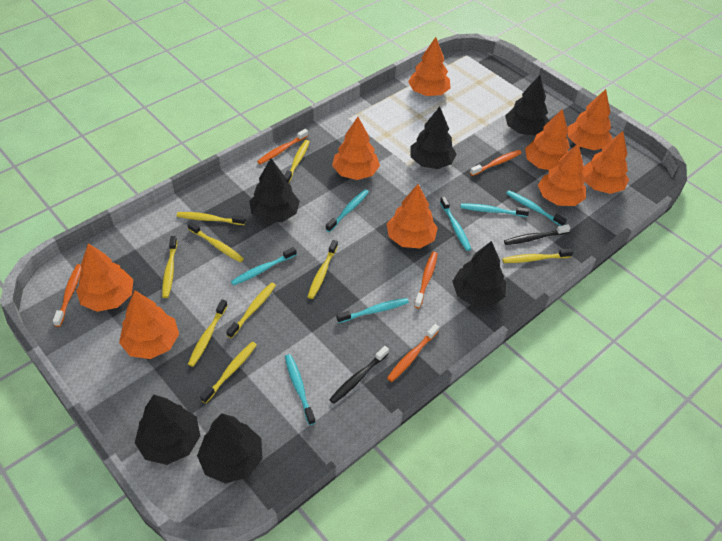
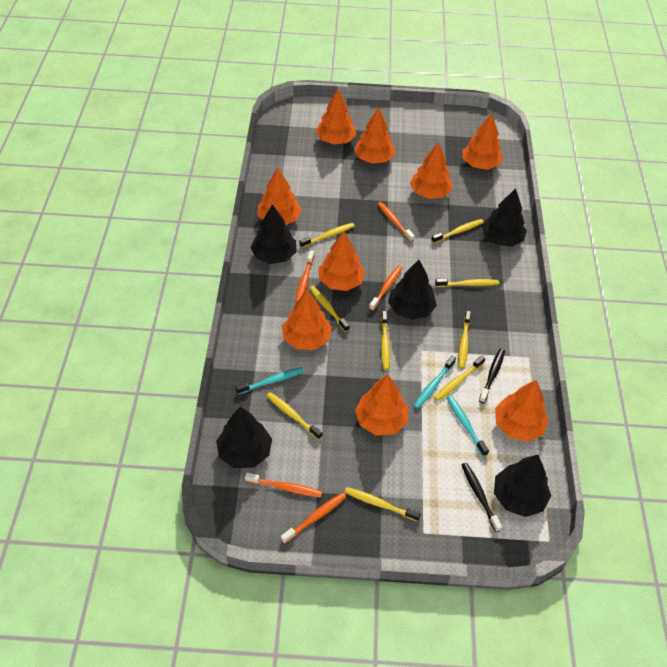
black tree: 6 -> 5
turquoise toothbrush: 7 -> 3

